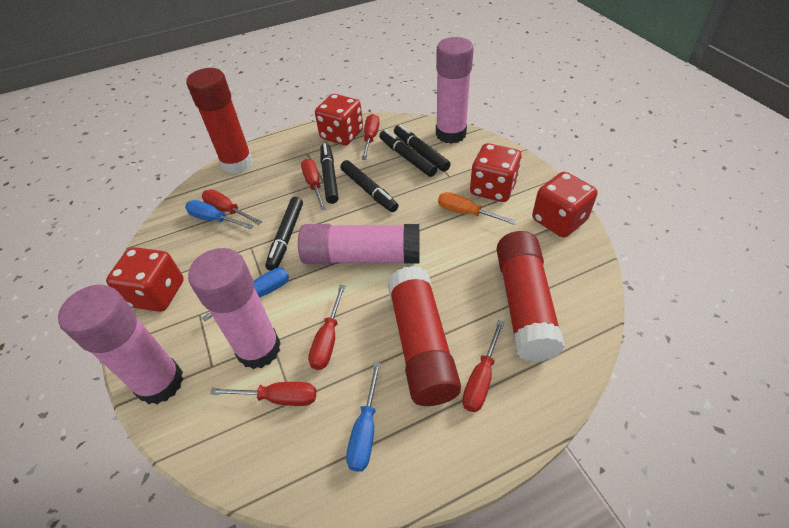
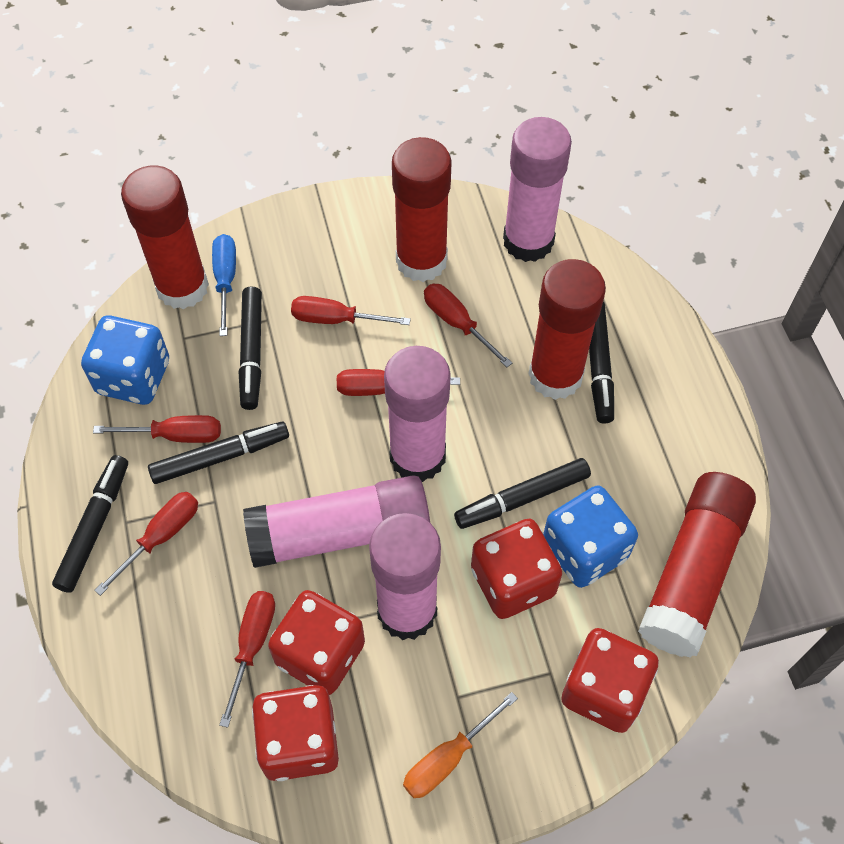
blue dice: 0 -> 2
blue screwdriver: 3 -> 1
red glue stick: 3 -> 4

